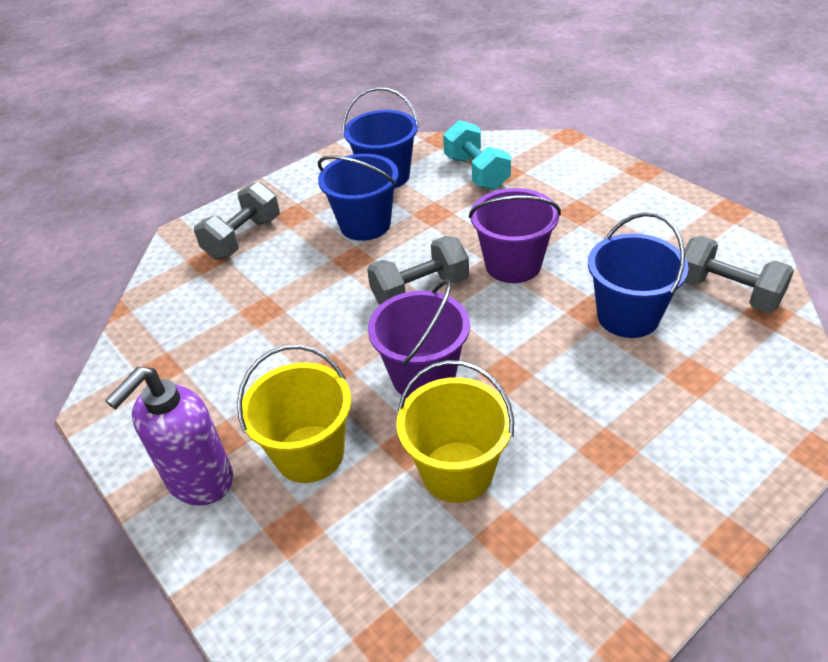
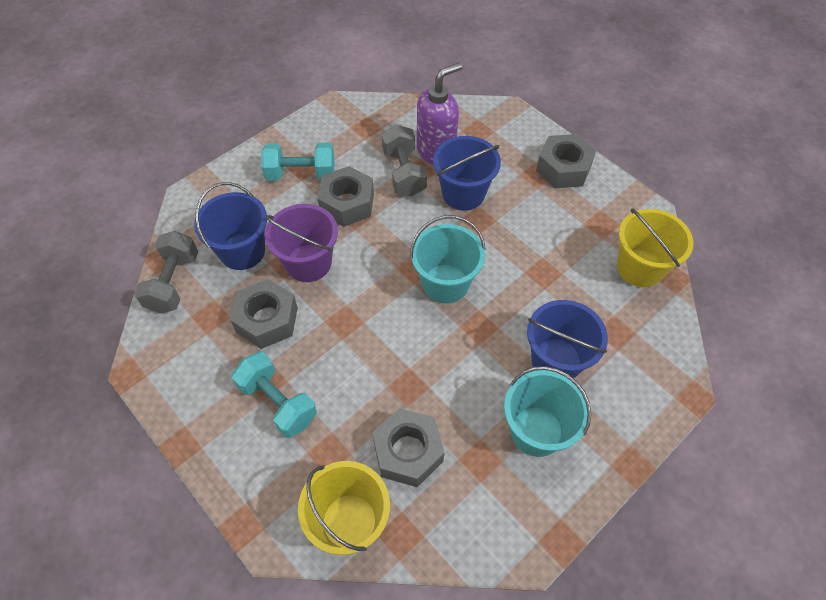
grey dumbbell: 3 -> 2
grey nut: 0 -> 4
purple bucket: 2 -> 1
turquoise bucket: 0 -> 2
turquoise dumbbell: 1 -> 2

